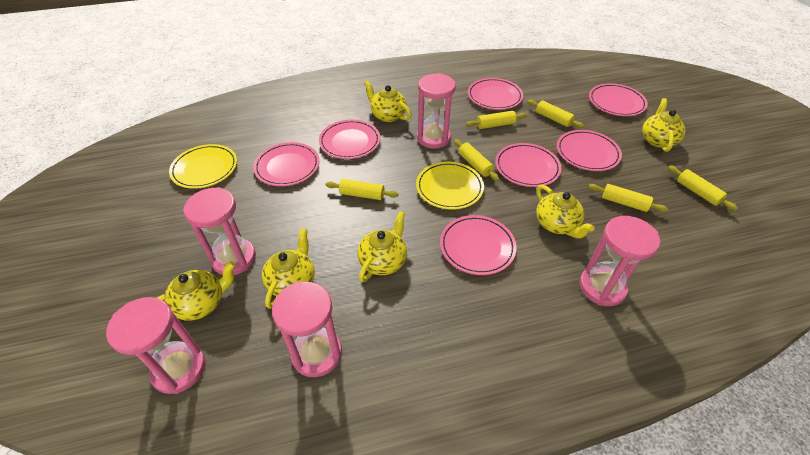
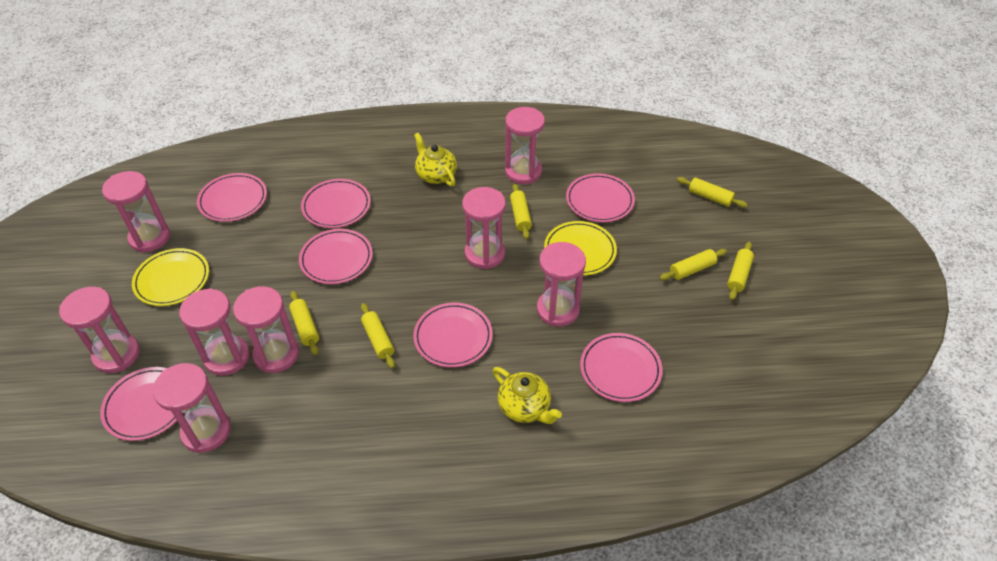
pink hourglass: 5 -> 8
yellow teapot: 6 -> 2

